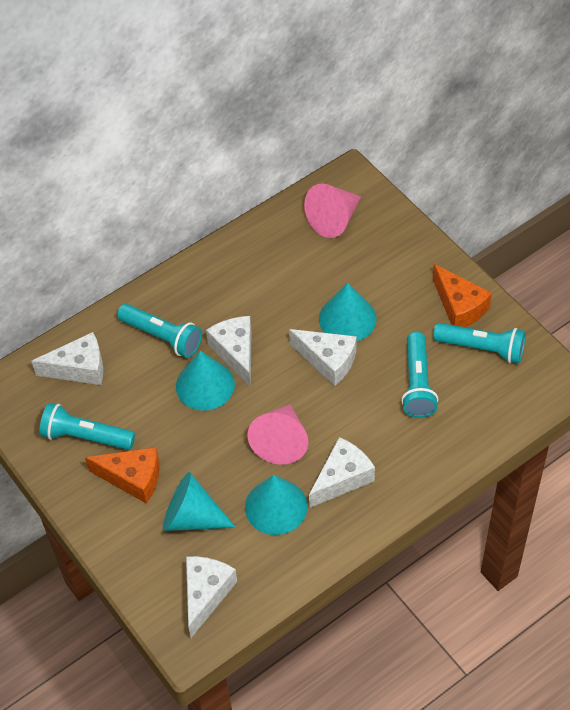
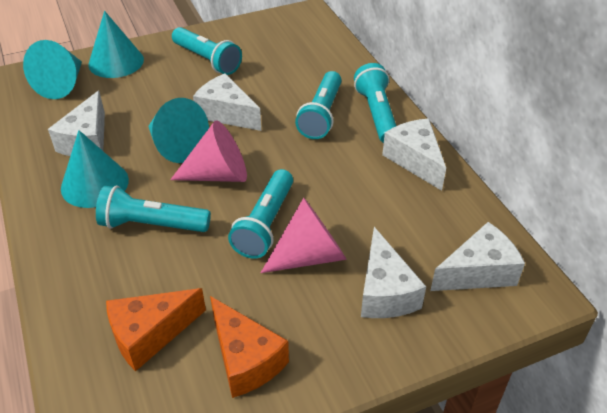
turquoise flashlight: 4 -> 5

